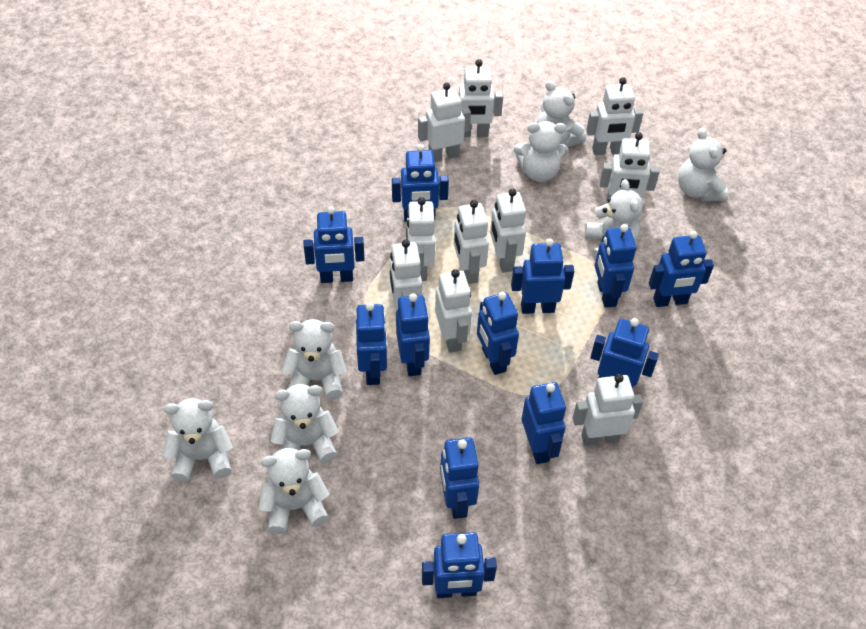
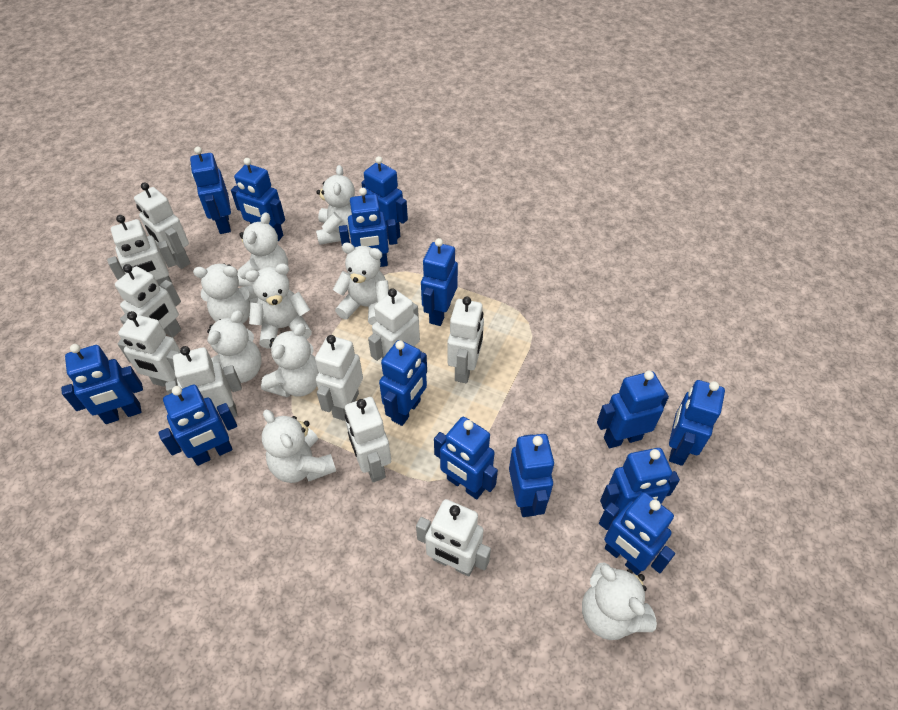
blue robot: 12 -> 14
white teddy bear: 8 -> 9

